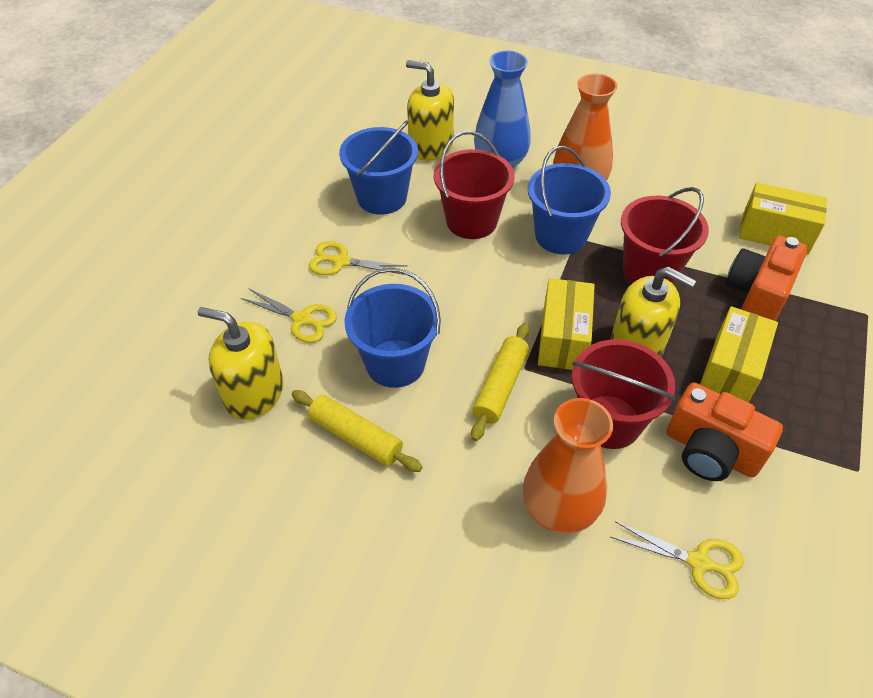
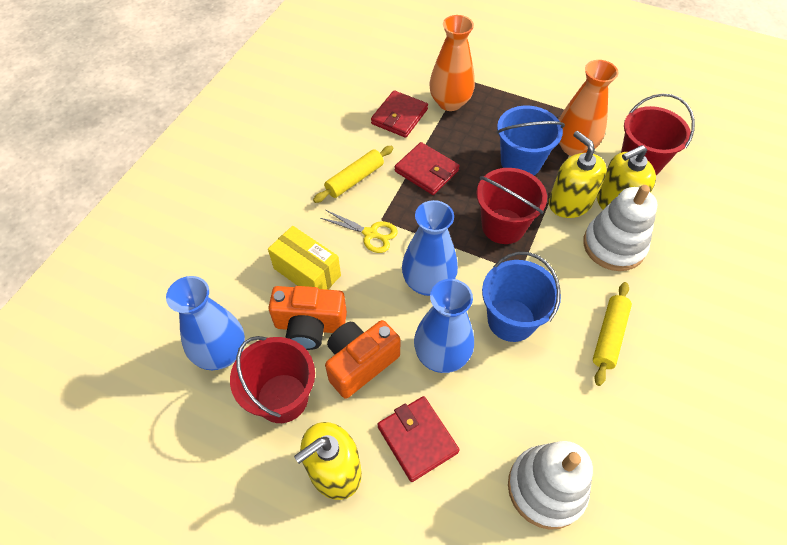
blue bucket: 3 -> 2
blue vase: 1 -> 3
red wallet: 0 -> 3
white stacking toy: 0 -> 2
yellow box: 3 -> 1
yellow scissors: 3 -> 1

